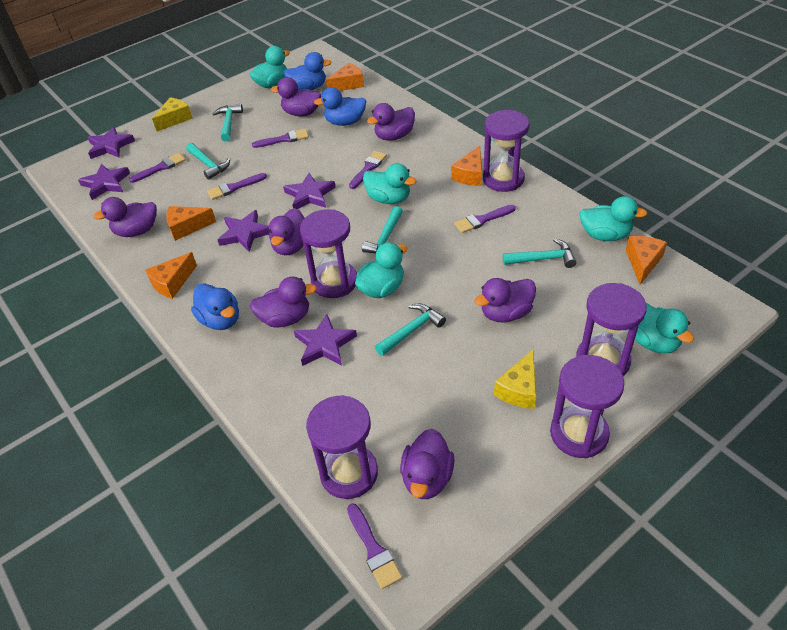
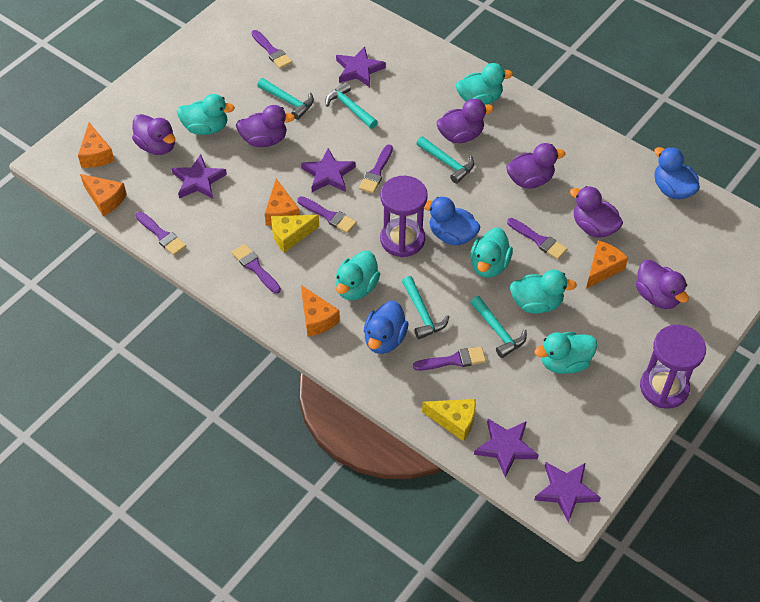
purple brush: 6 -> 7
purple duck: 7 -> 6
purple hourglass: 5 -> 2
turquoise duck: 5 -> 6

